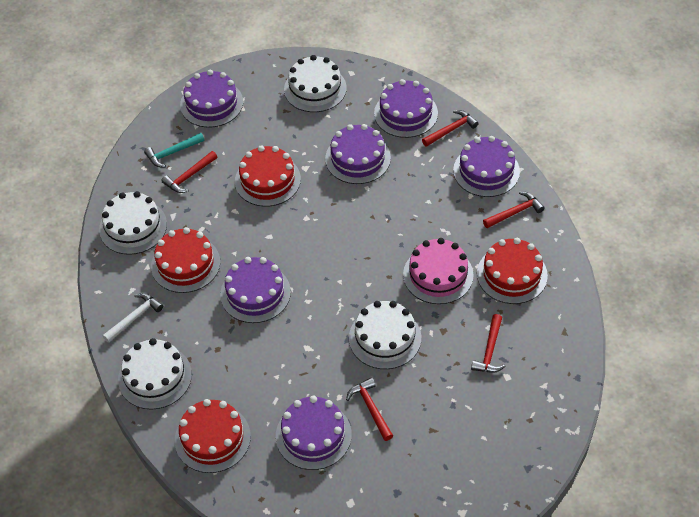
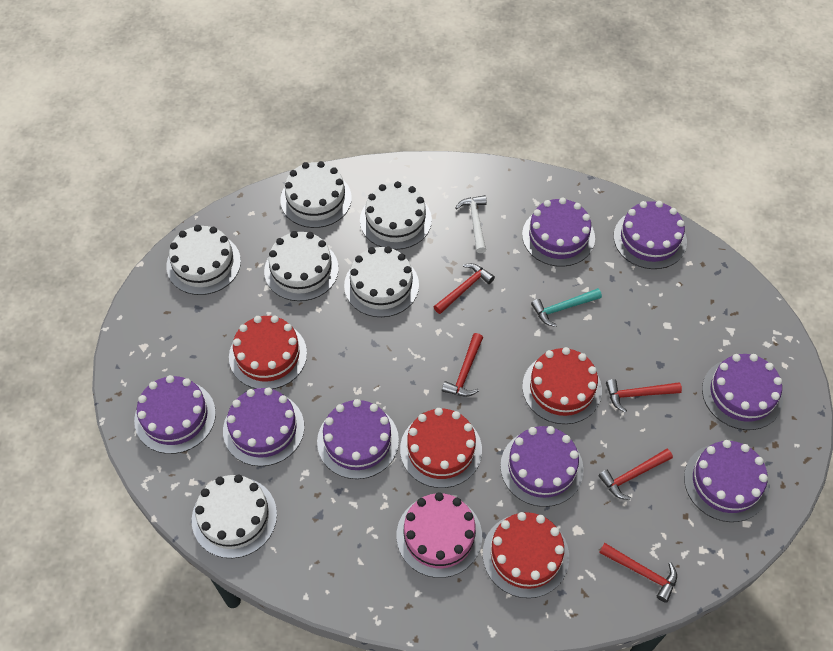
purple cake: 6 -> 8
white cake: 4 -> 6

